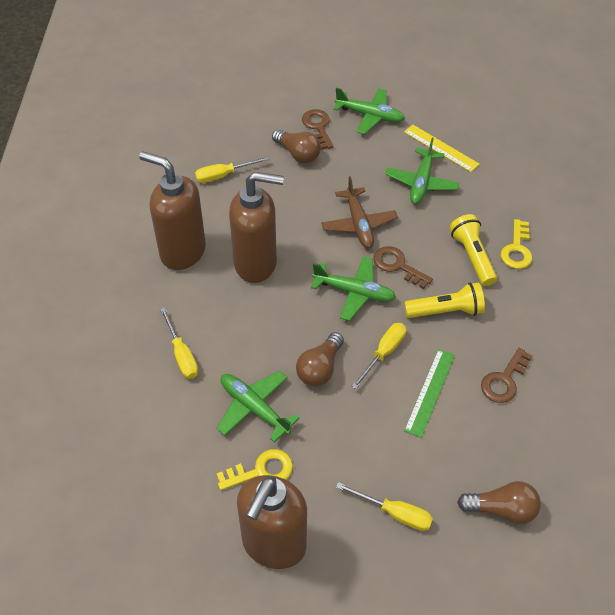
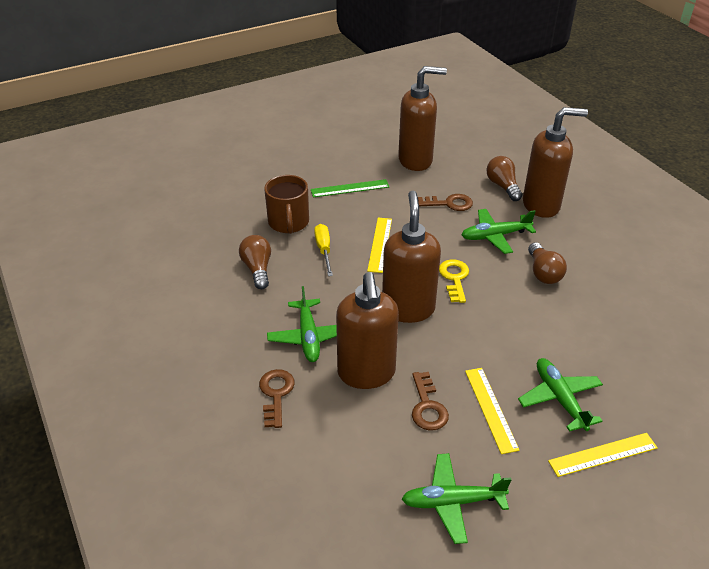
brown mug: 0 -> 1
brown plane: 1 -> 0
brown soap dispenser: 3 -> 4
yellow flashlight: 2 -> 0
yellow key: 2 -> 1
yellow ruler: 1 -> 3
yellow screwdriver: 4 -> 1

